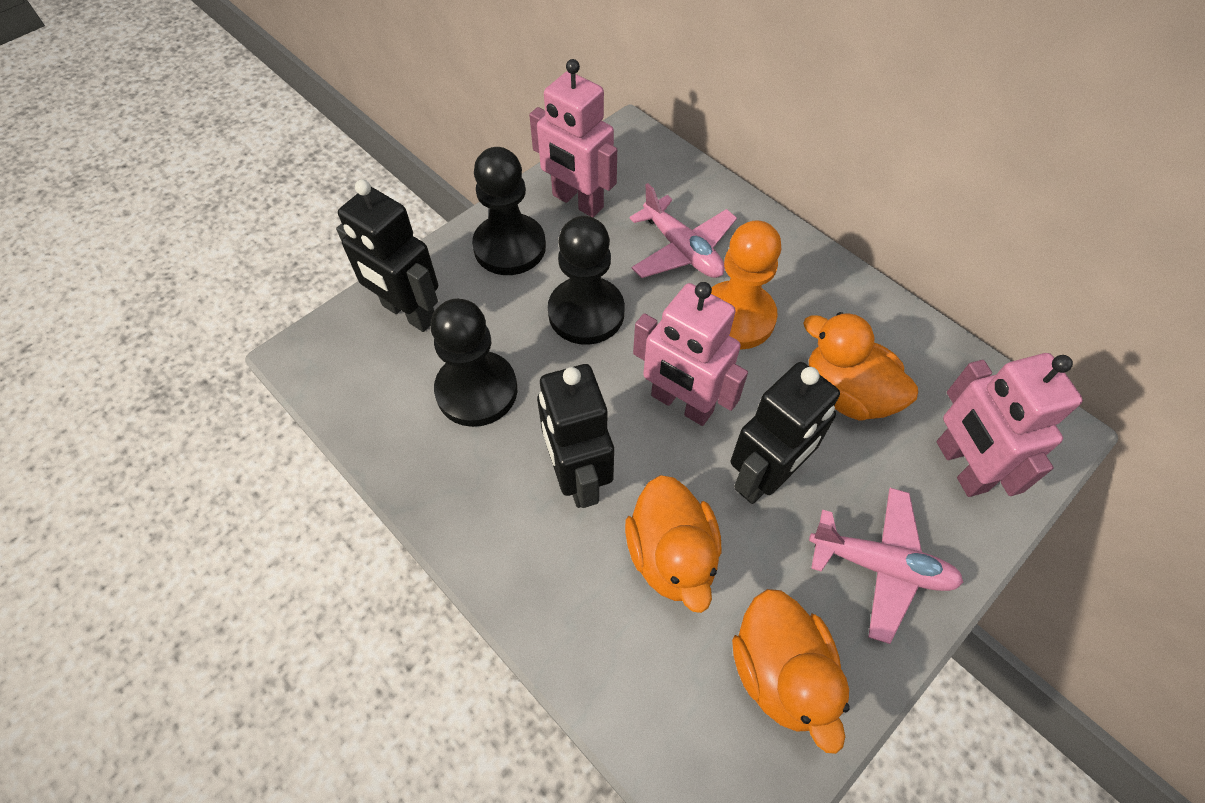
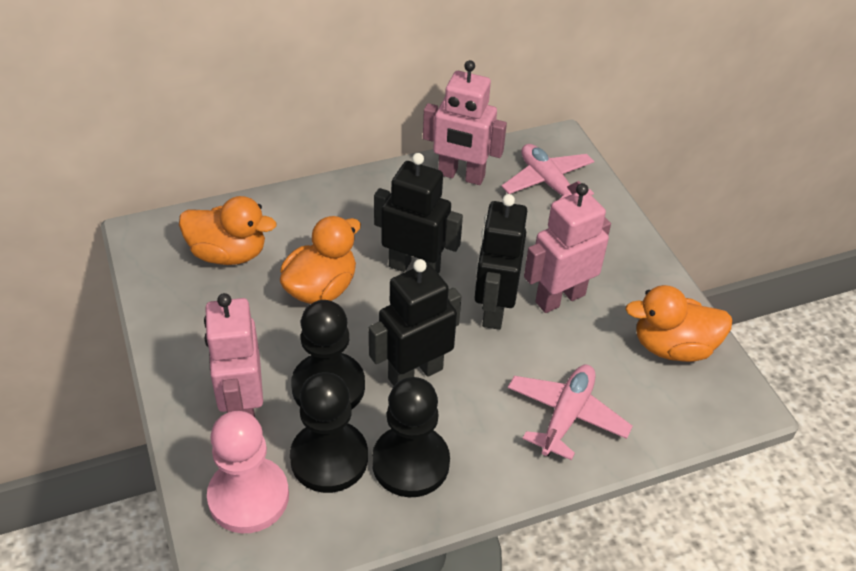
orange pawn: 1 -> 0
pink pawn: 0 -> 1

